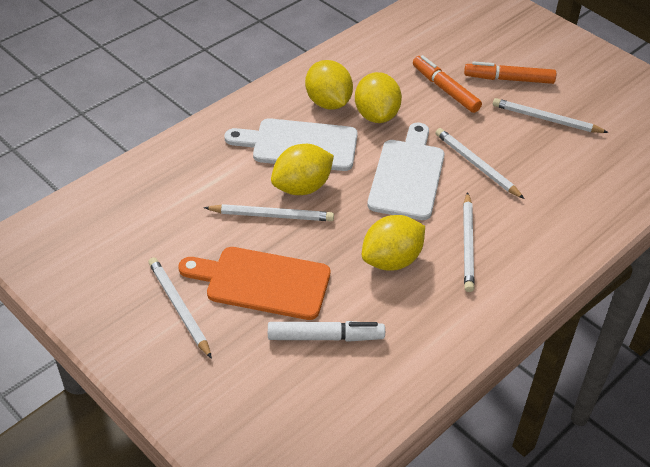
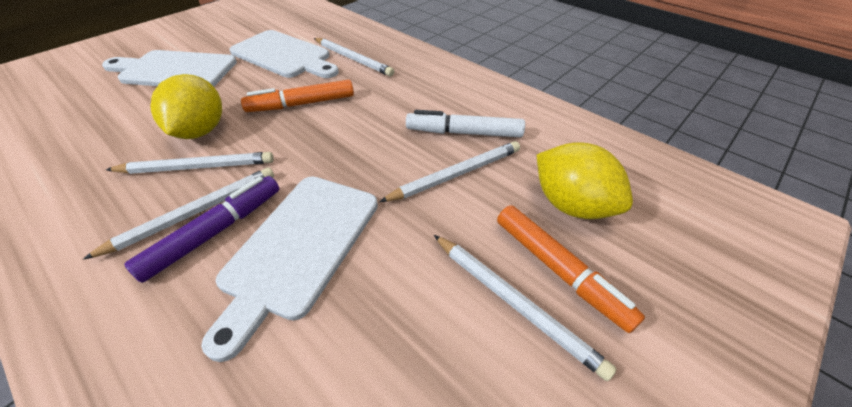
orange cutting board: 1 -> 0
purple marker: 0 -> 1
white cutting board: 2 -> 3
yellow lemon: 4 -> 2

